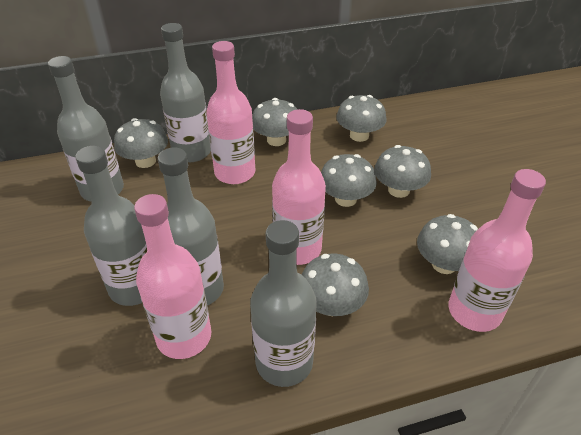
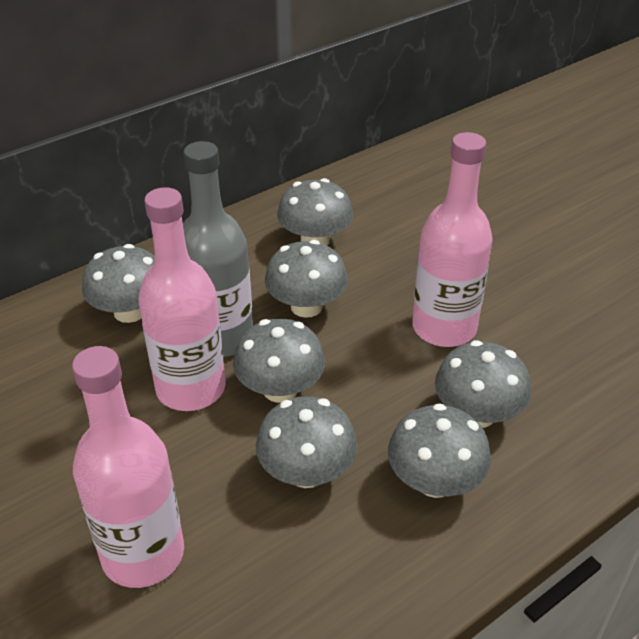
grey bottle: 5 -> 1
pink bottle: 4 -> 3

